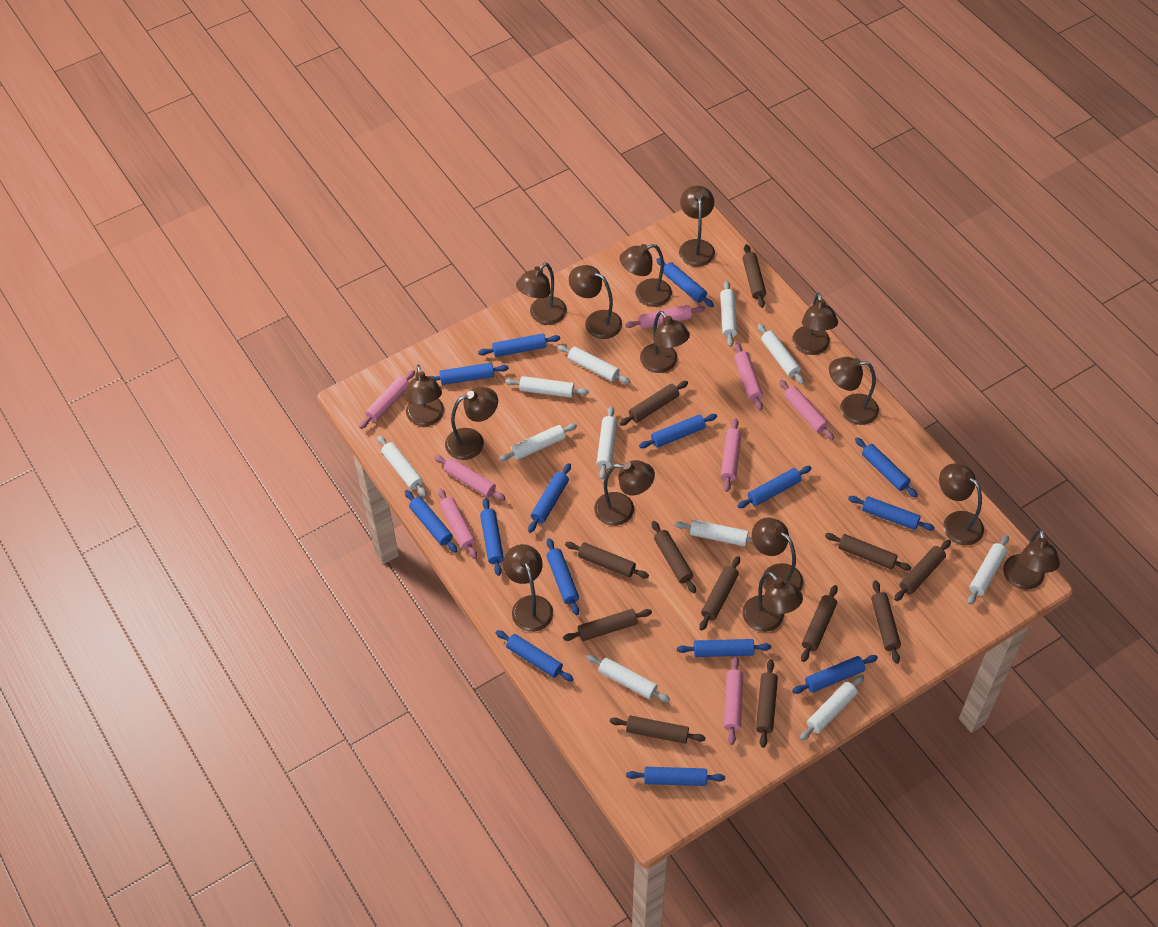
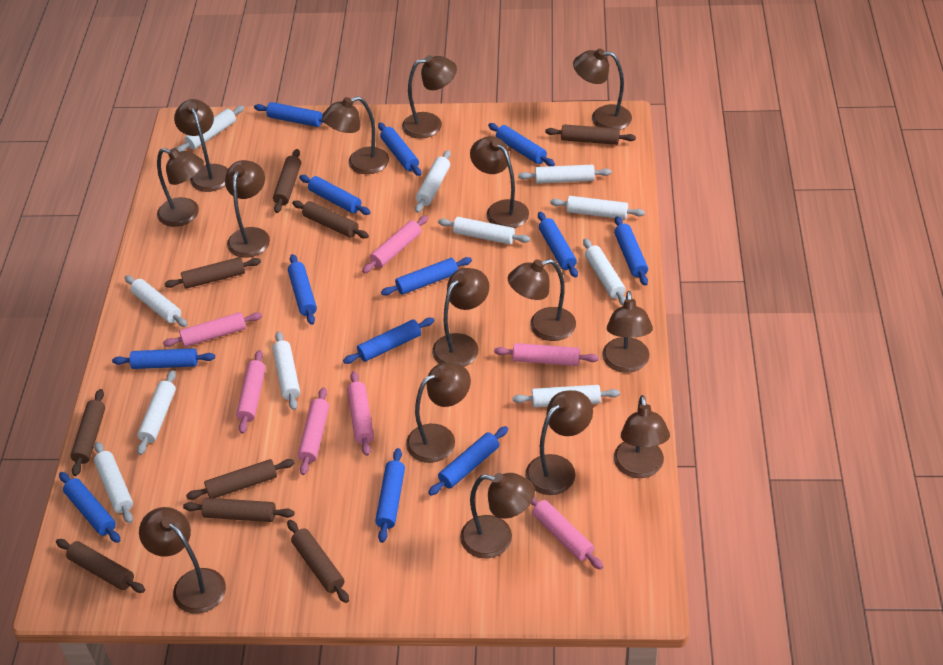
blue rolling pin: 15 -> 13
brown rolling pin: 12 -> 9
pink rolling pin: 8 -> 7

